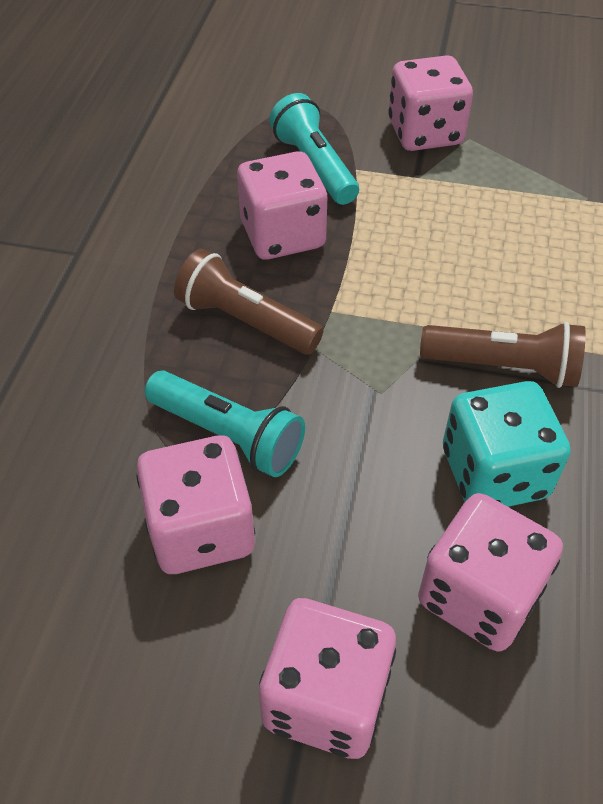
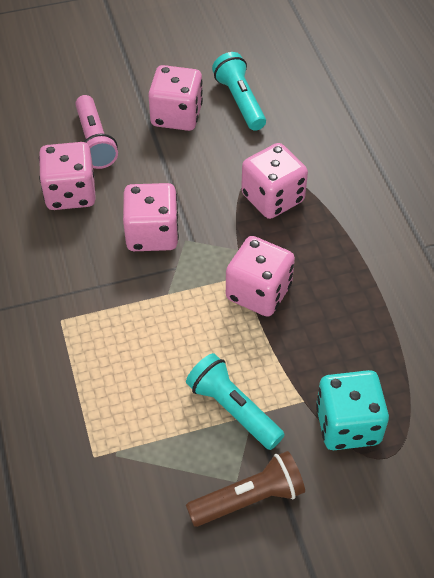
brown flashlight: 2 -> 1
pink flashlight: 0 -> 1

